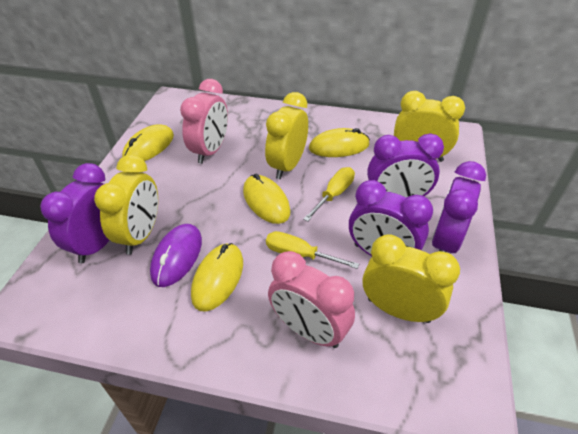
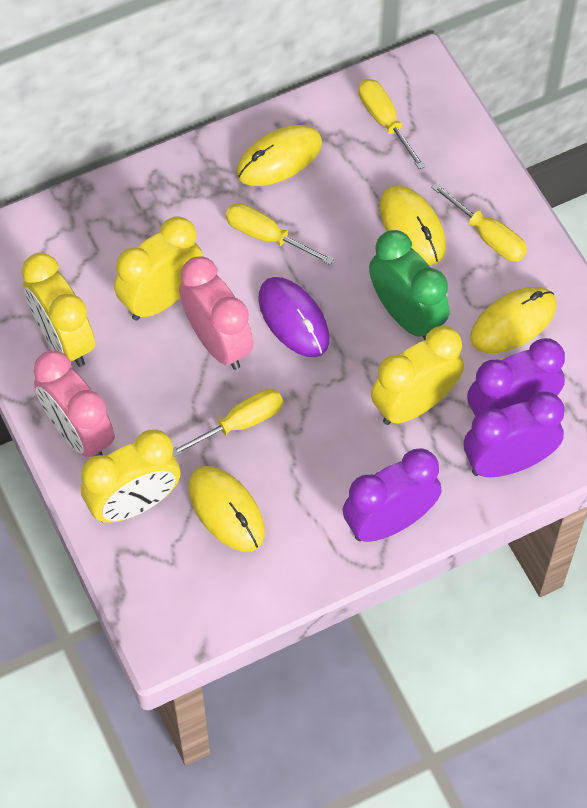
green clock: 0 -> 1
purple clock: 4 -> 3
yellow screwdriver: 2 -> 4

